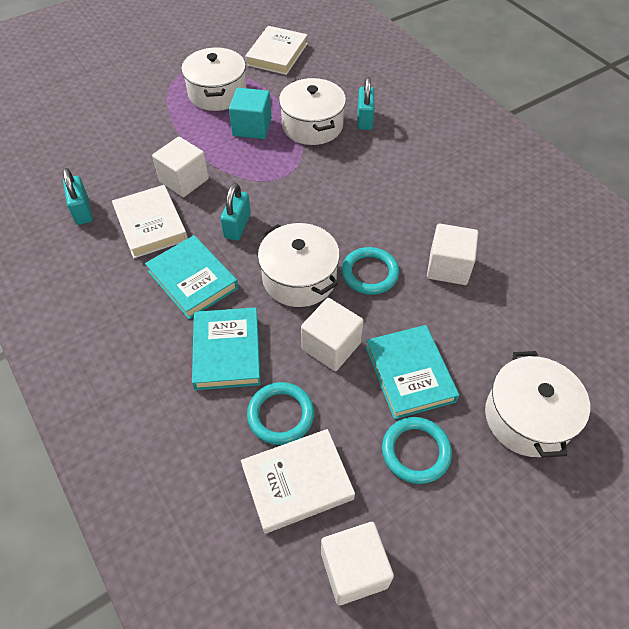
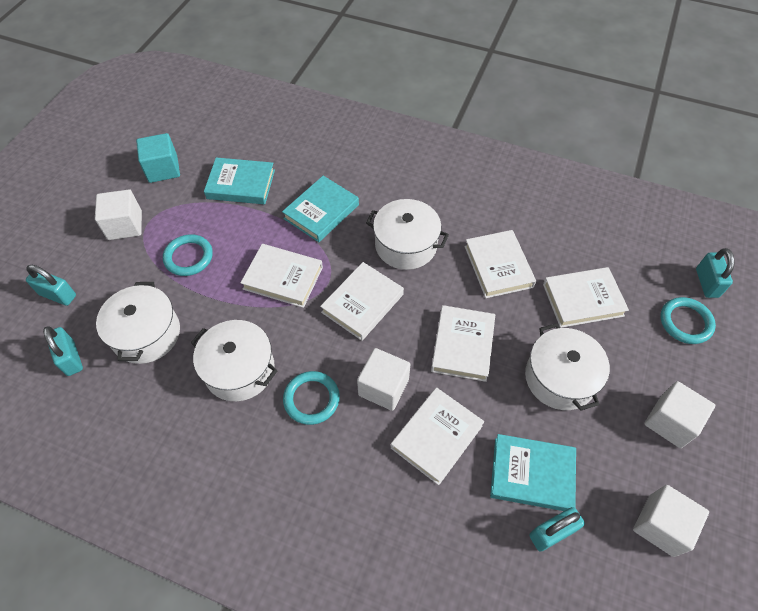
turquoise padlock: 3 -> 4
white book: 3 -> 6

